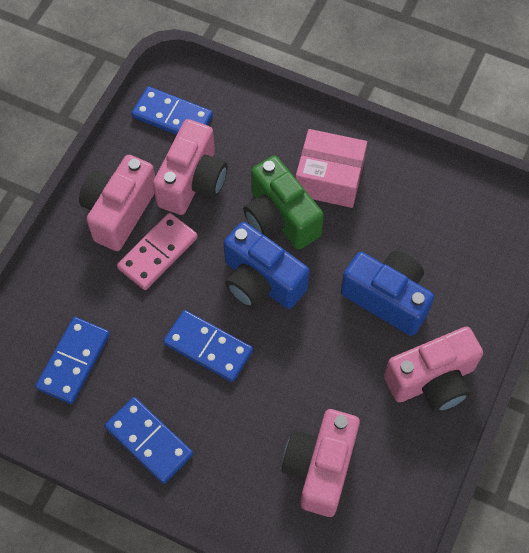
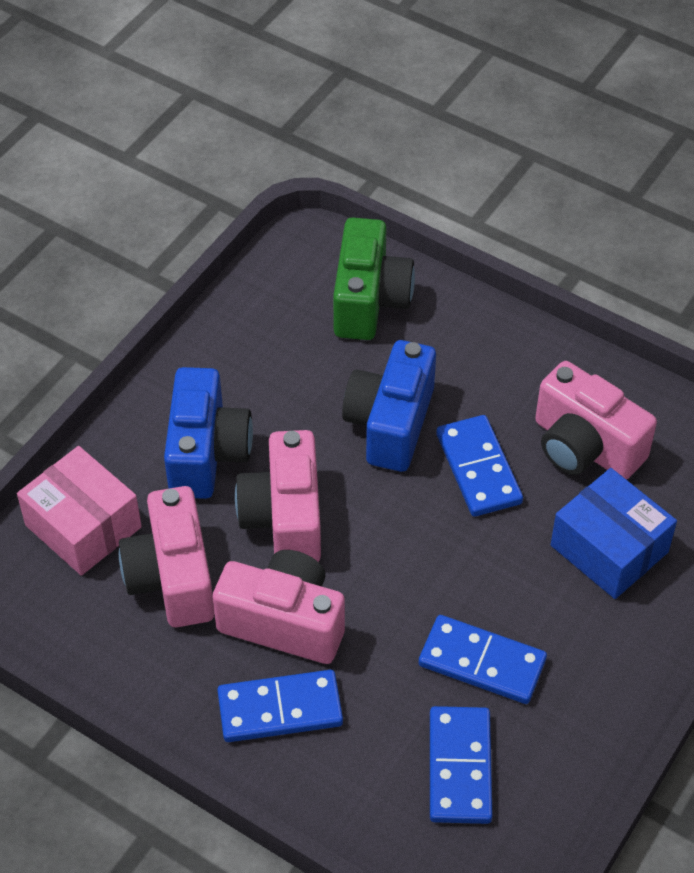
blue box: 0 -> 1
pink domino: 1 -> 0

